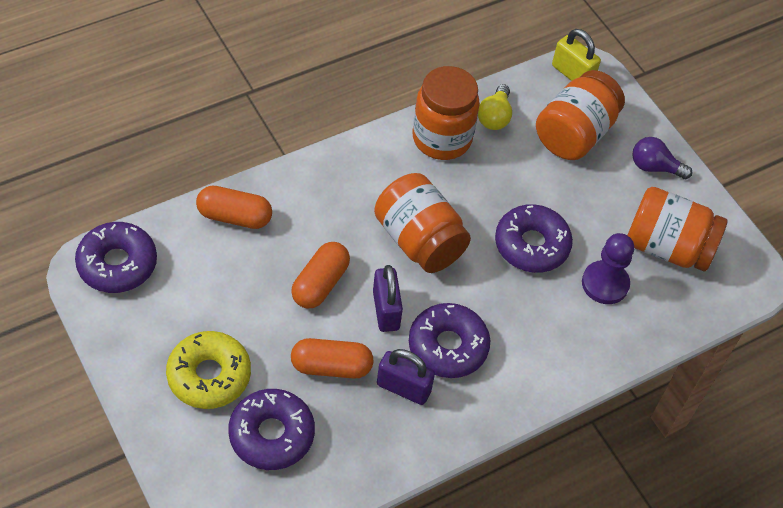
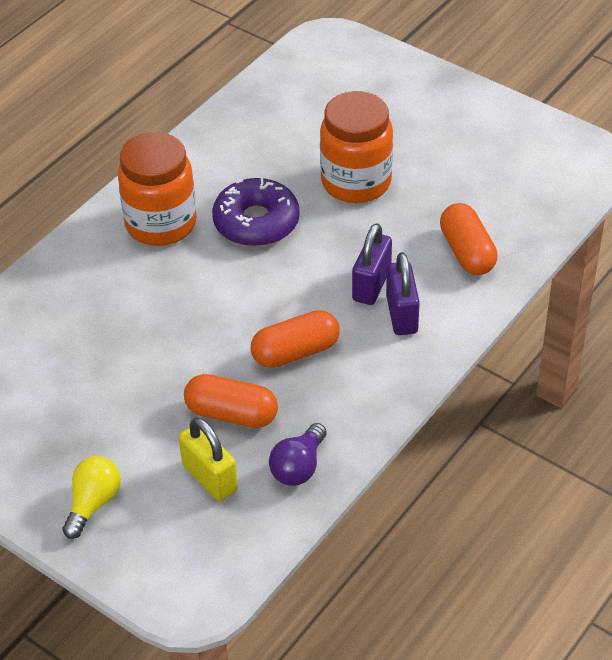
orange jar: 4 -> 2
purple donut: 4 -> 1
purple pawn: 1 -> 0
yellow donut: 1 -> 0

